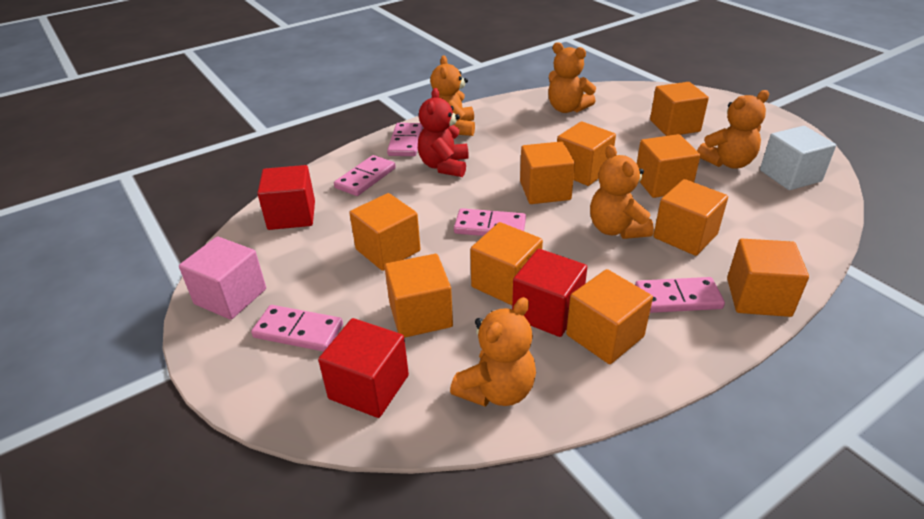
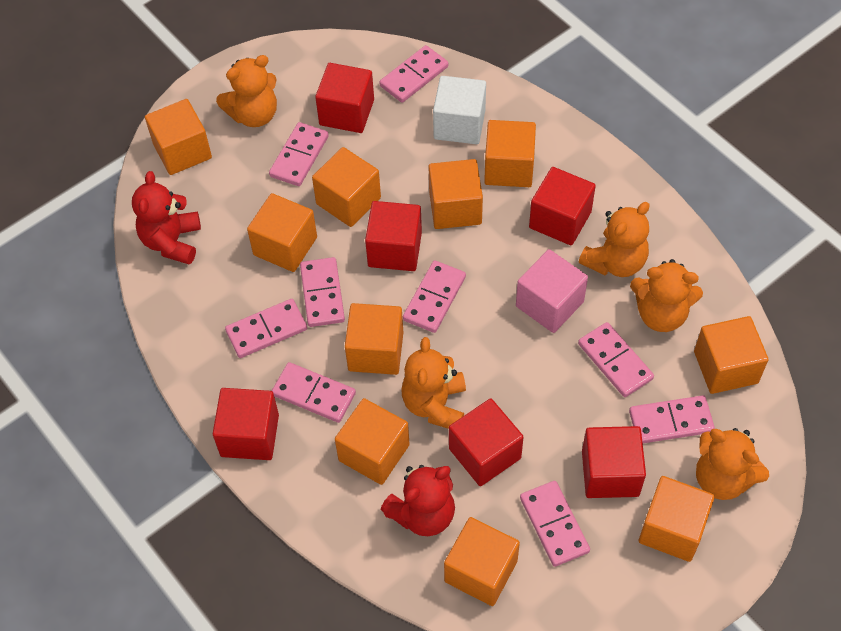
pink domino: 5 -> 9
red cube: 3 -> 6
red teddy bear: 1 -> 2

